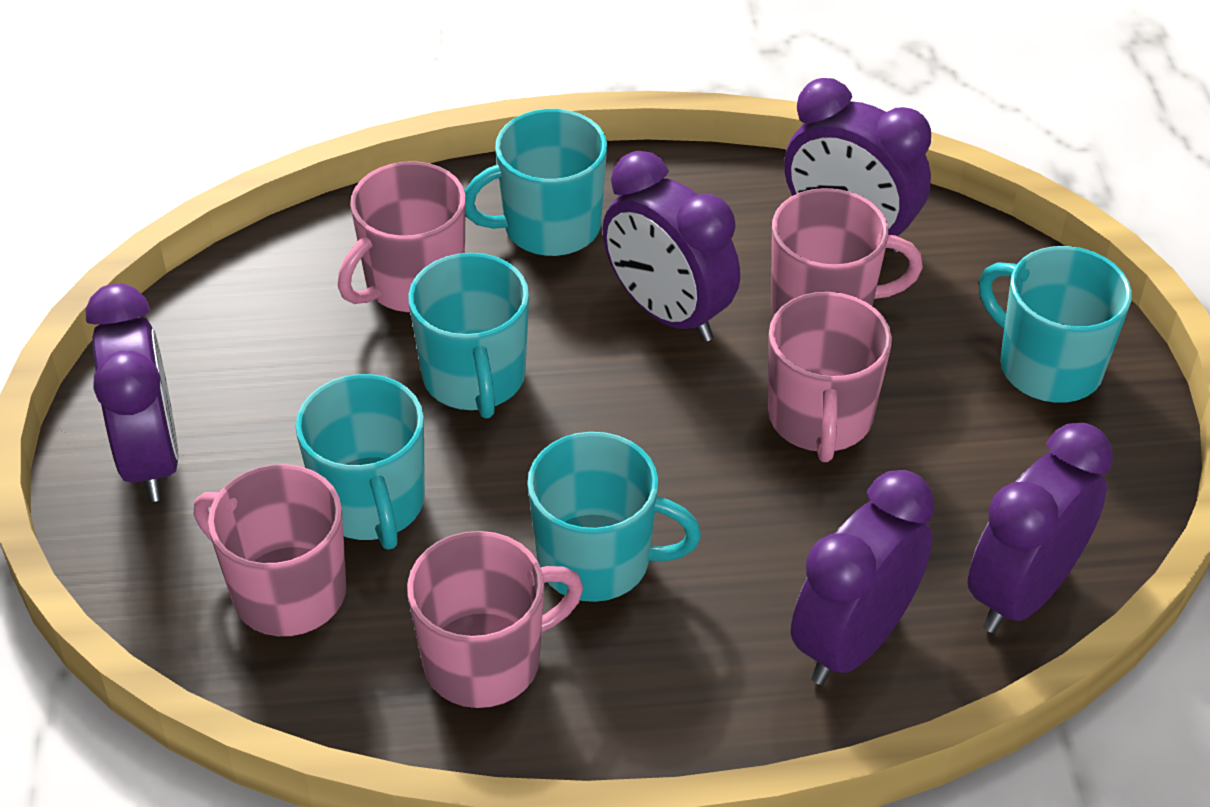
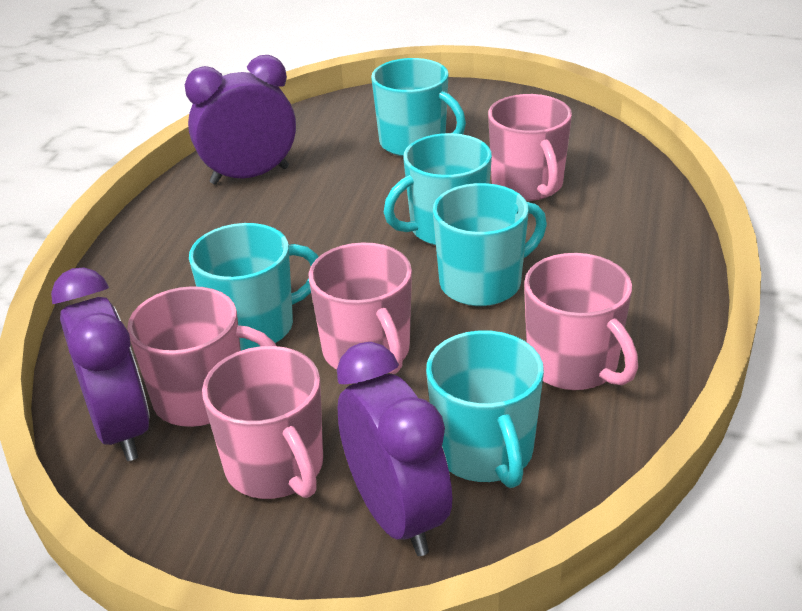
purple clock: 5 -> 3

